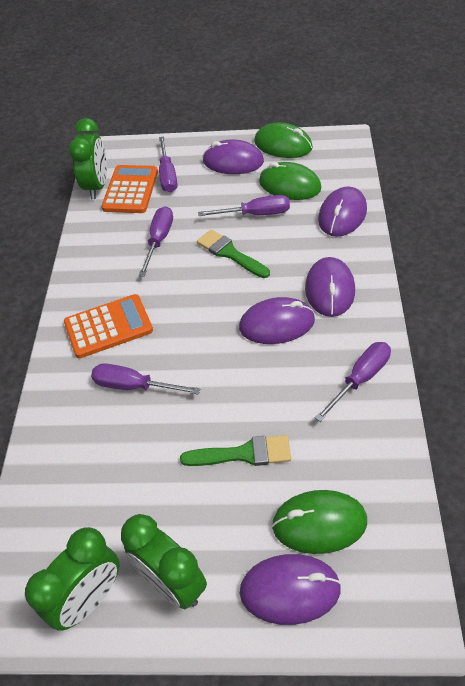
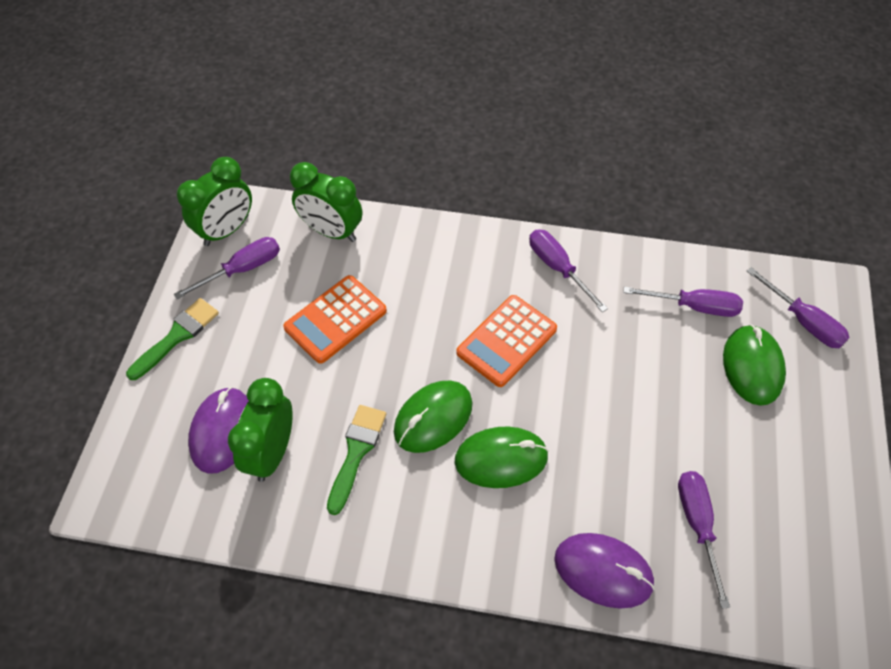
purple mouse: 5 -> 2

